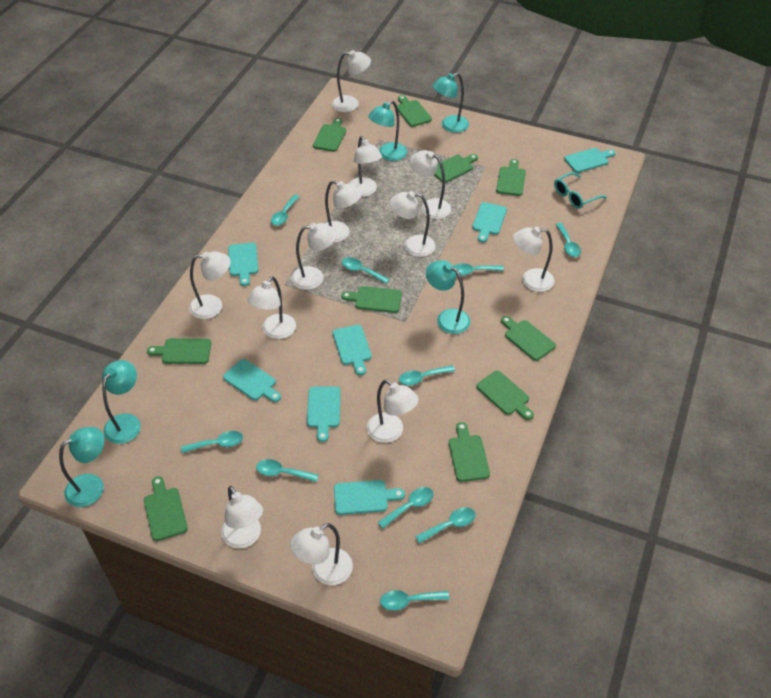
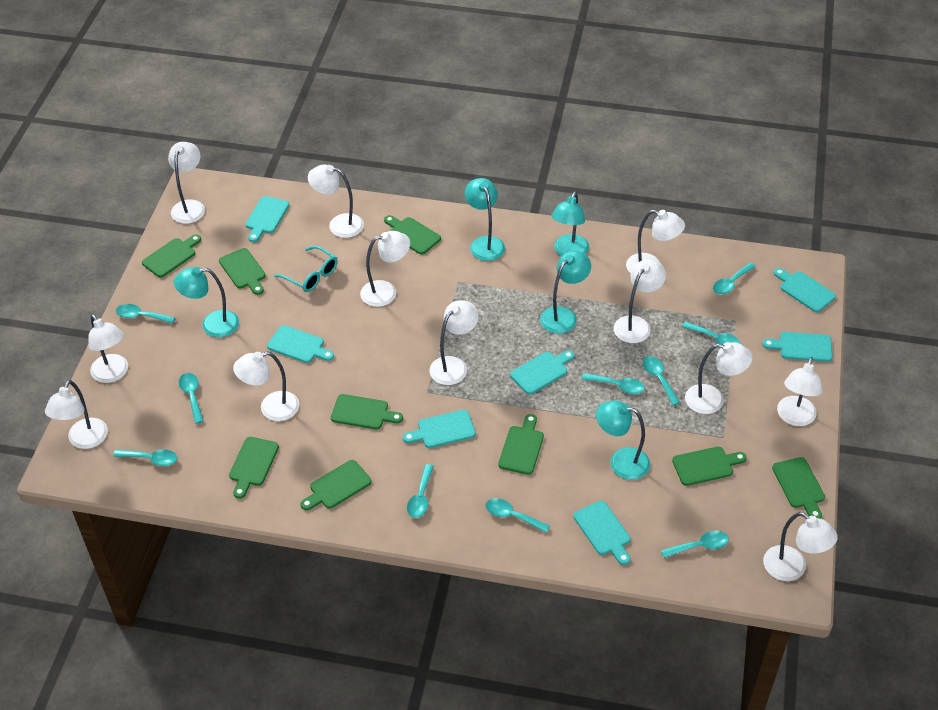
green cutting board: 10 -> 9

